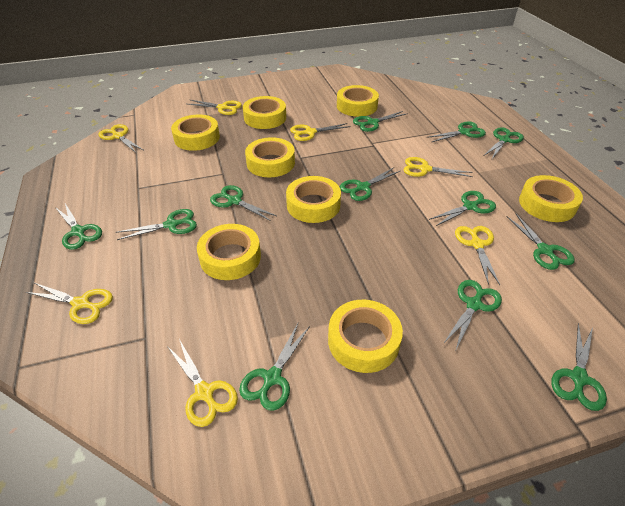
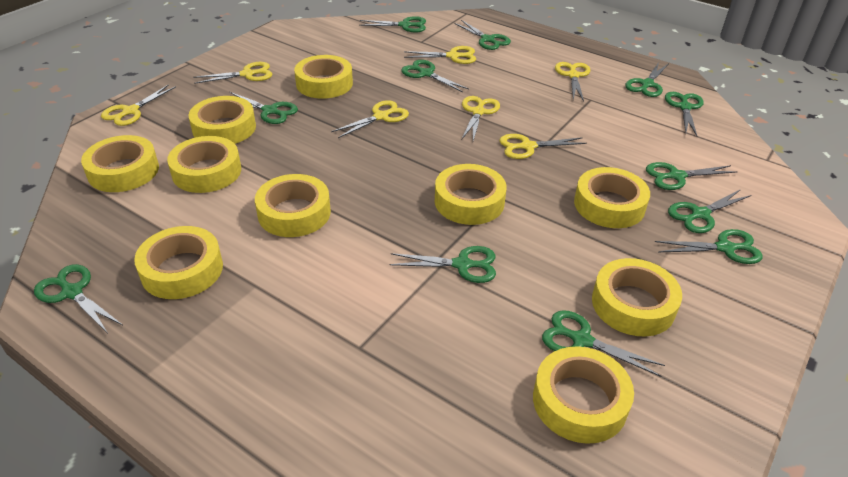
yellow tape: 8 -> 10

